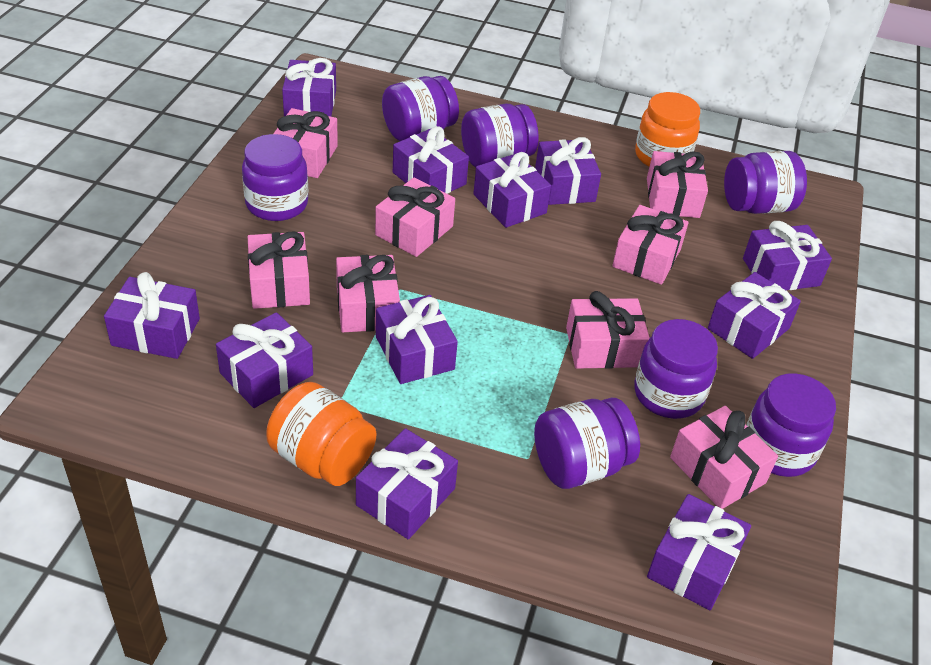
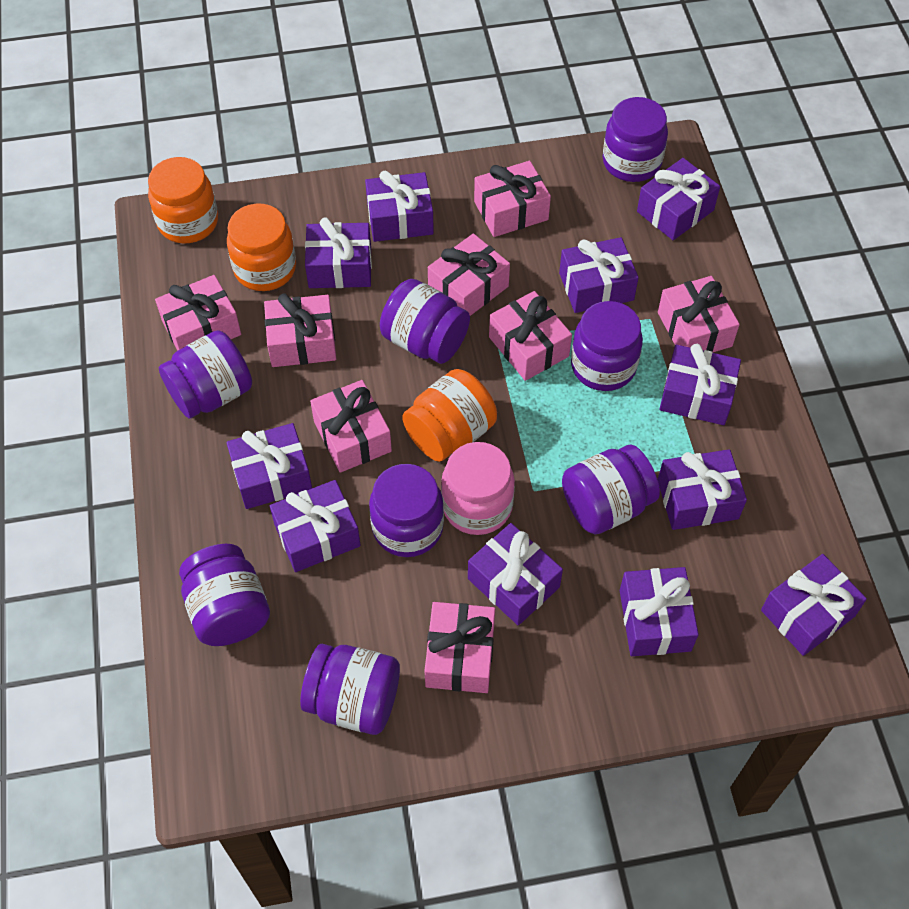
orange jar: 2 -> 3
pink jar: 0 -> 1
purple jar: 7 -> 8

